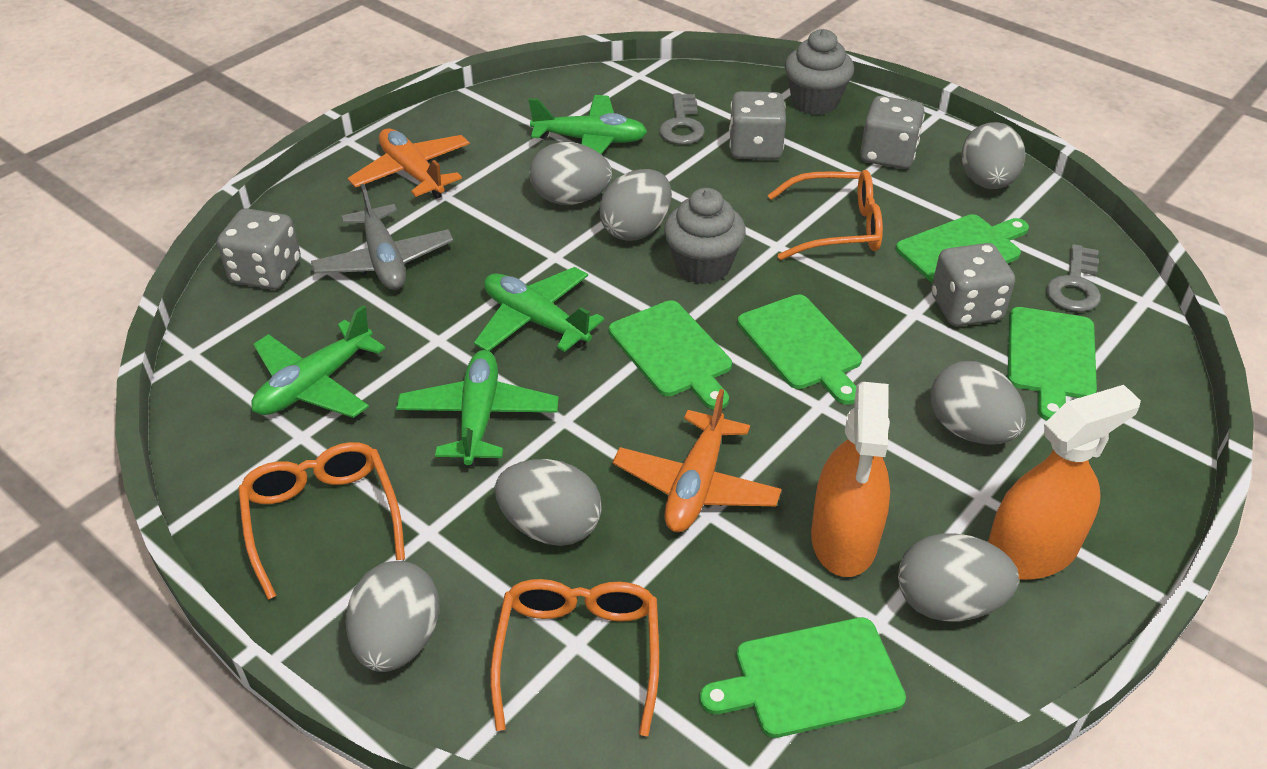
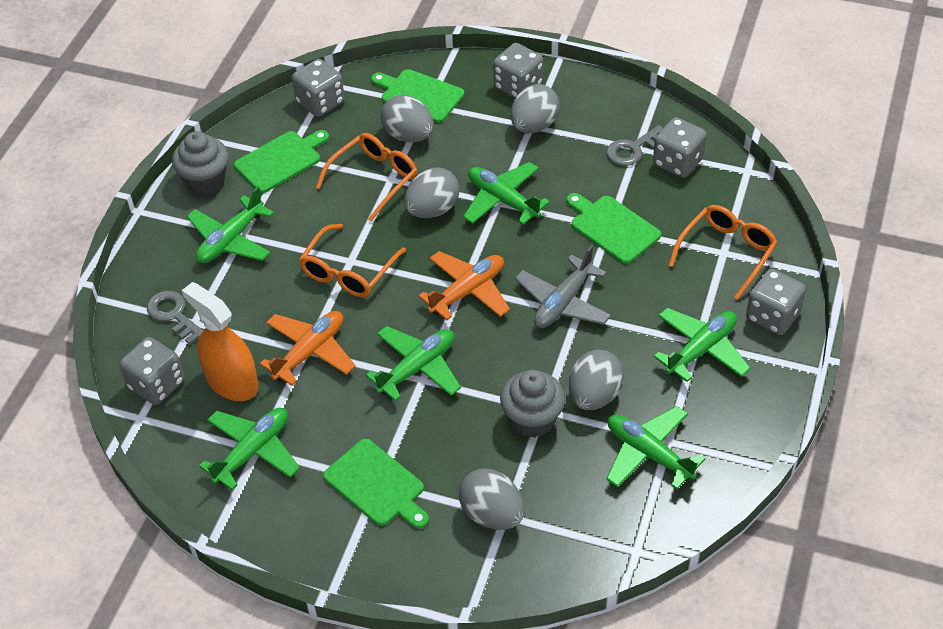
green cutting board: 5 -> 4
green plane: 4 -> 6
grey dice: 4 -> 5
grey egg: 7 -> 5
orange spray bottle: 2 -> 1

